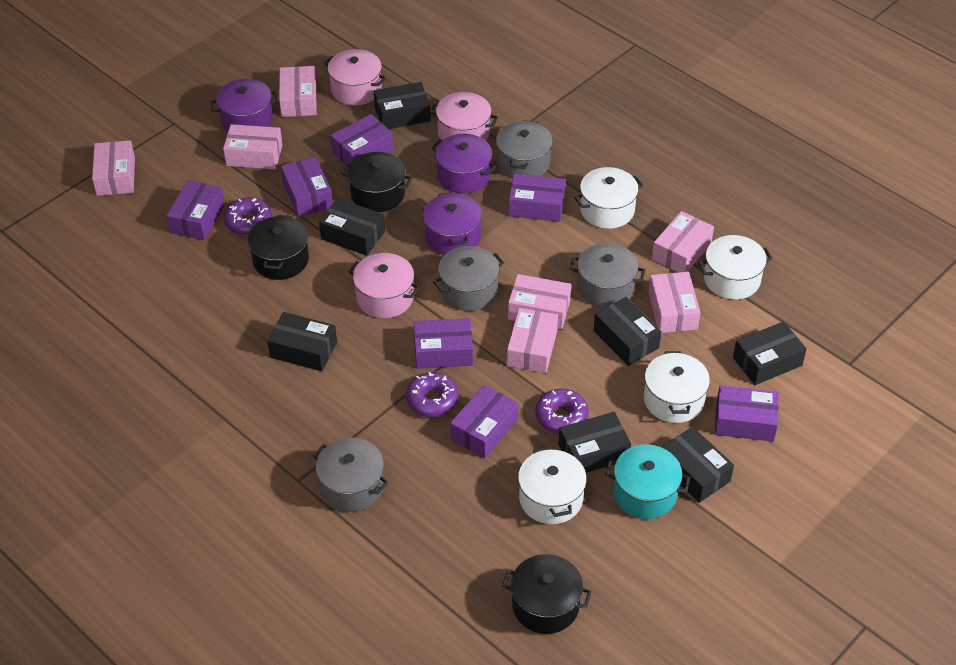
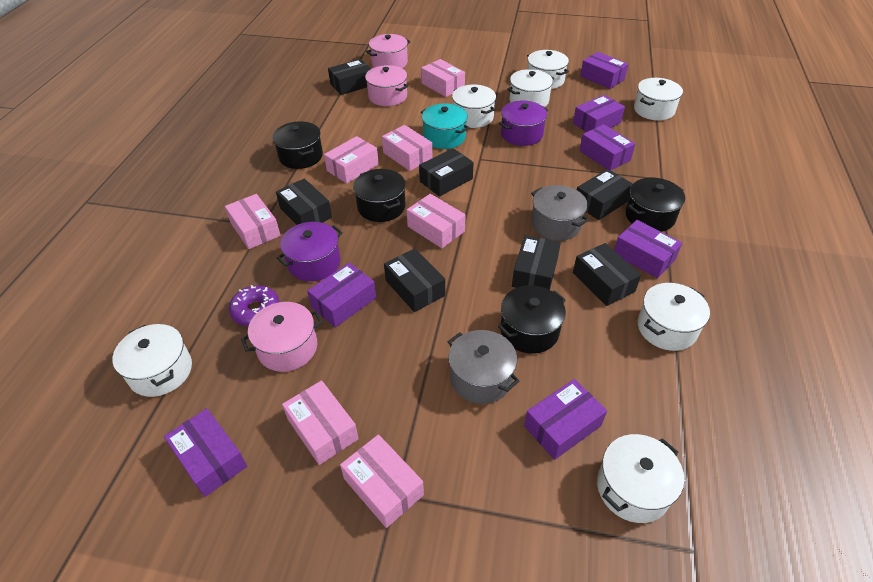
black pot: 3 -> 4
grey pot: 4 -> 2
purple donut: 3 -> 1
purple pot: 3 -> 2
white pot: 4 -> 7

